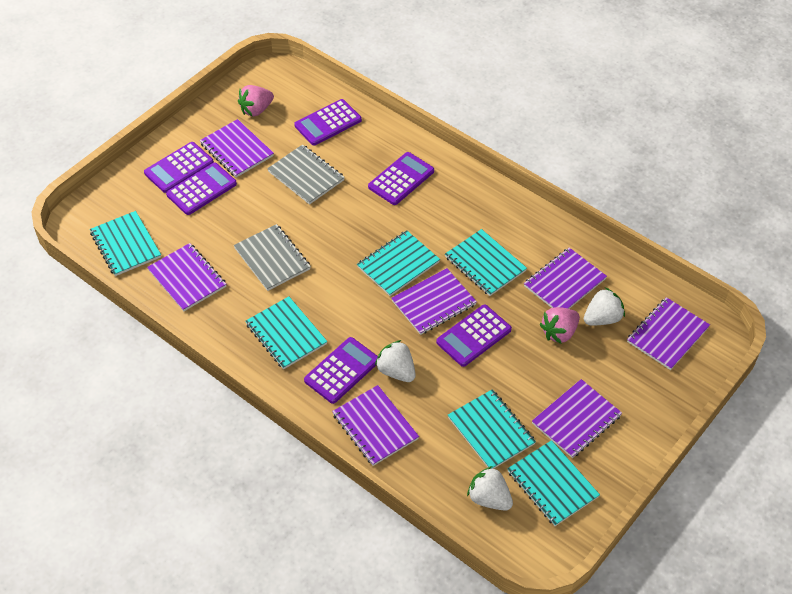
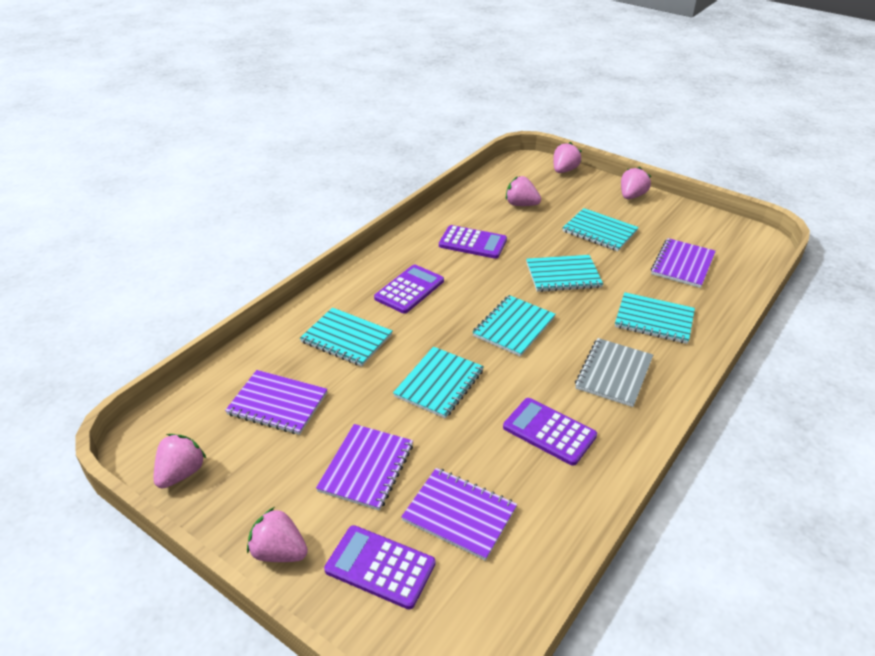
grey notebook: 2 -> 1
pink strawberry: 2 -> 5
purple calculator: 6 -> 4
purple notebook: 7 -> 4
white strawberry: 3 -> 0

